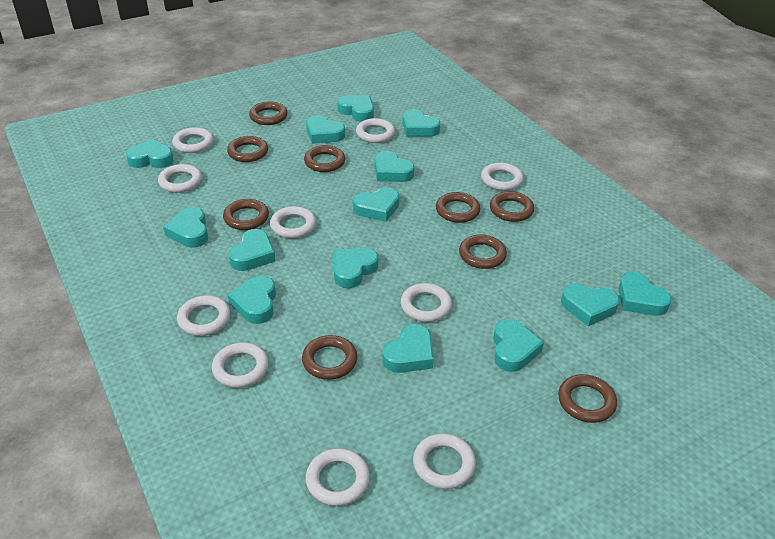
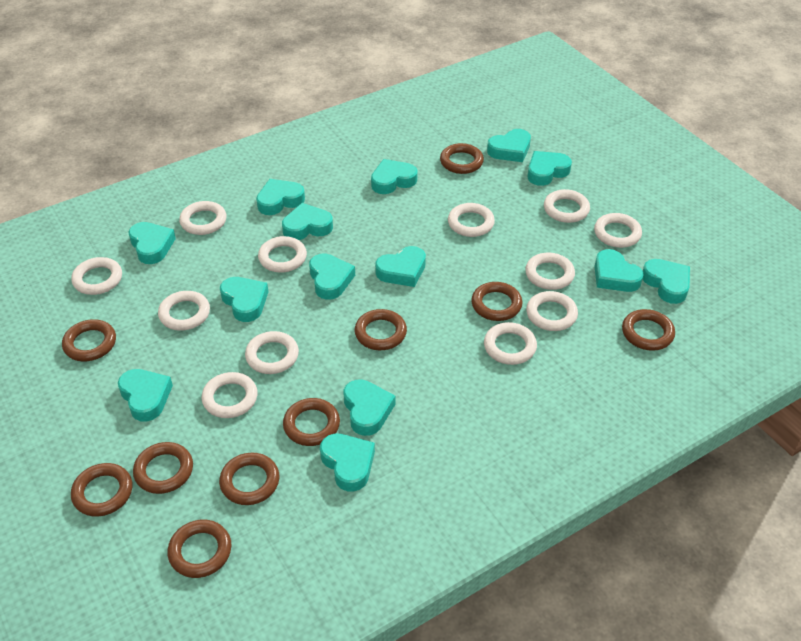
brown ring: 9 -> 10
white ring: 10 -> 12

